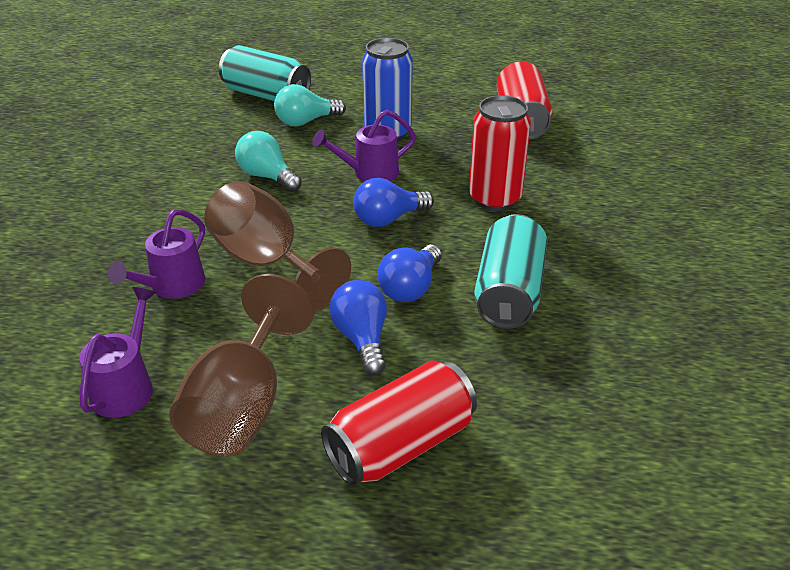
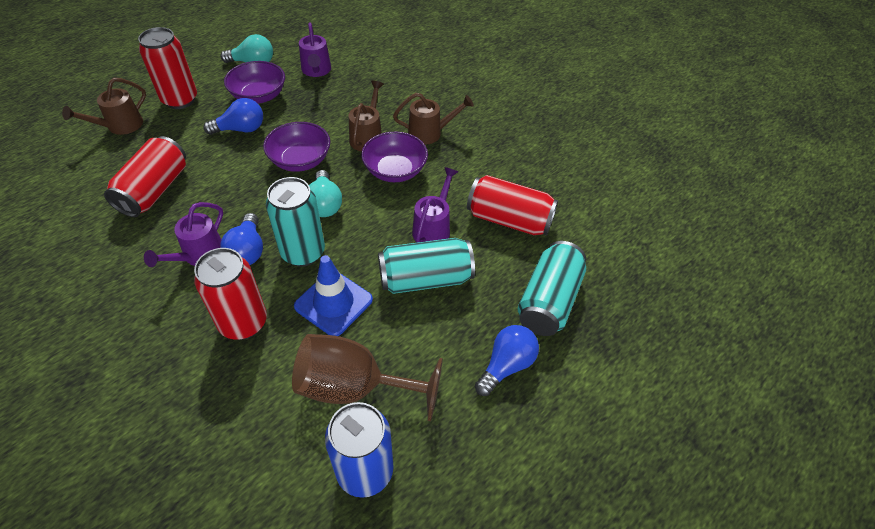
blue traffic cone: 0 -> 1
brown goblet: 2 -> 1
brown watering can: 0 -> 3
purple bowl: 0 -> 3
red can: 3 -> 4
turquoise can: 2 -> 3

